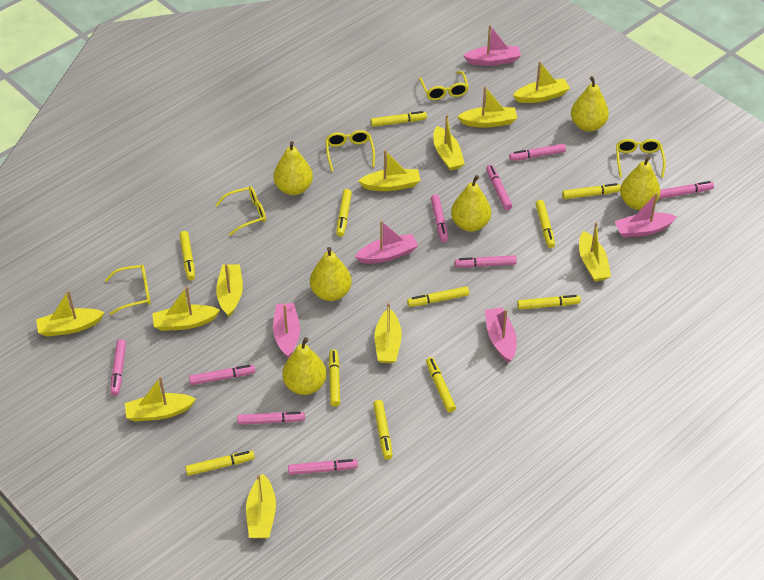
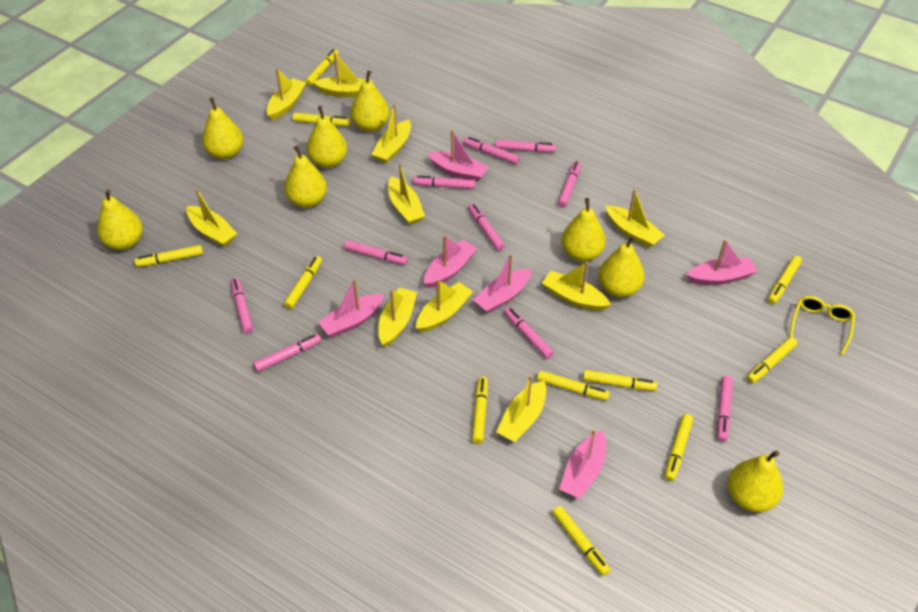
pink boat: 5 -> 6
pink marker: 9 -> 10
yellow boat: 11 -> 10
yellow glasses: 5 -> 1
yellow pear: 6 -> 8

